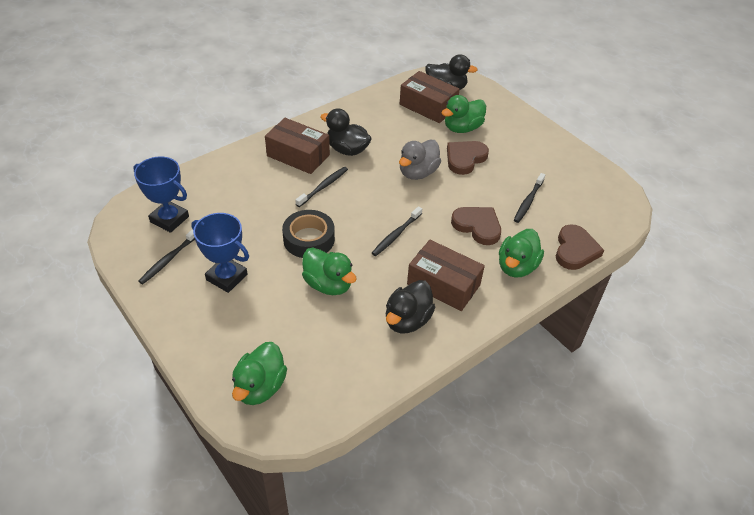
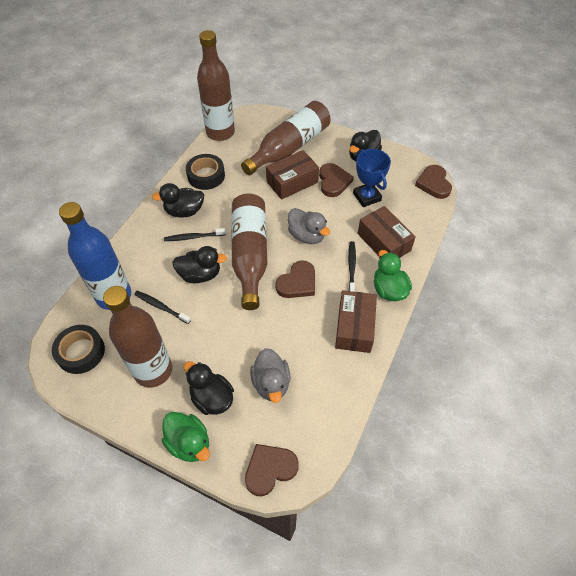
black duck: 3 -> 4
black tape: 1 -> 2
black toothbrush: 4 -> 3
blue bottle: 0 -> 1
blue trophy: 2 -> 1
brown bottle: 0 -> 4
brown heart: 3 -> 4
green duck: 4 -> 2
grey duck: 1 -> 2

